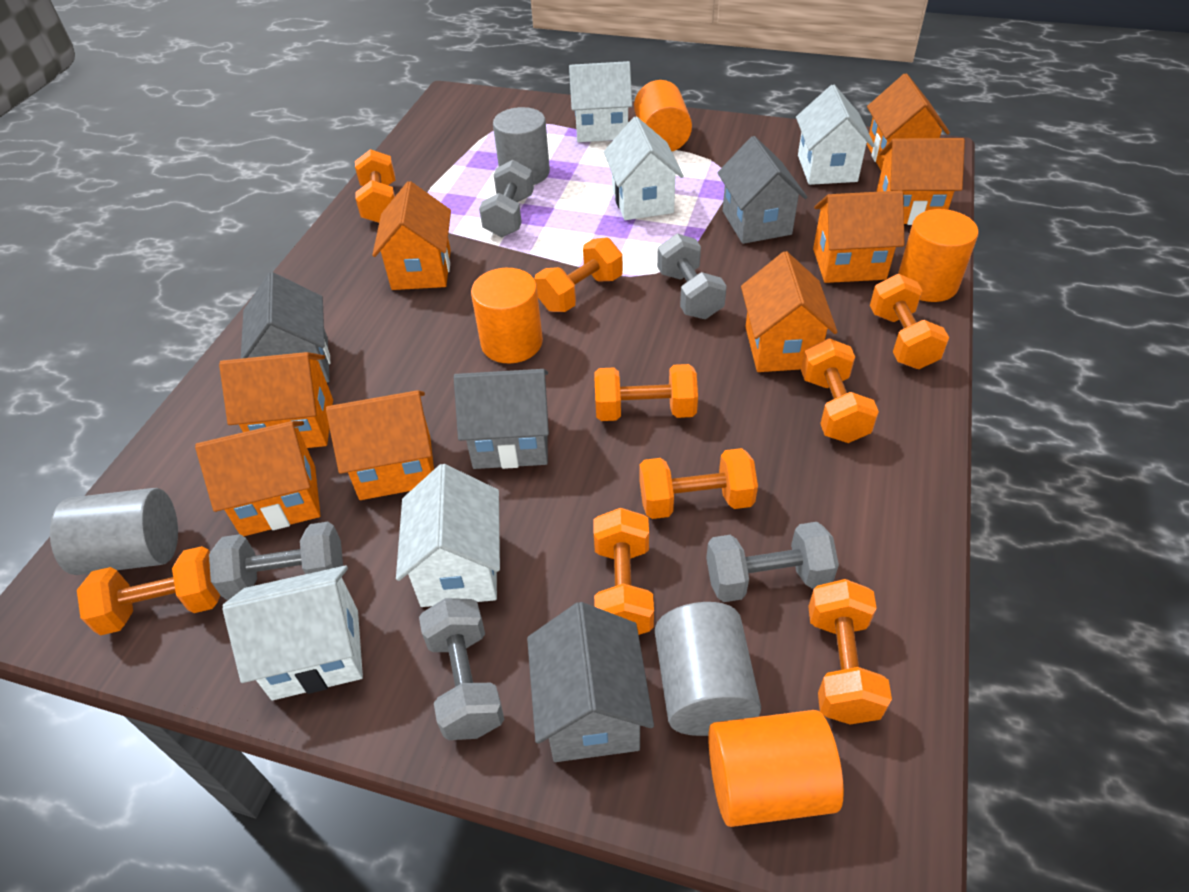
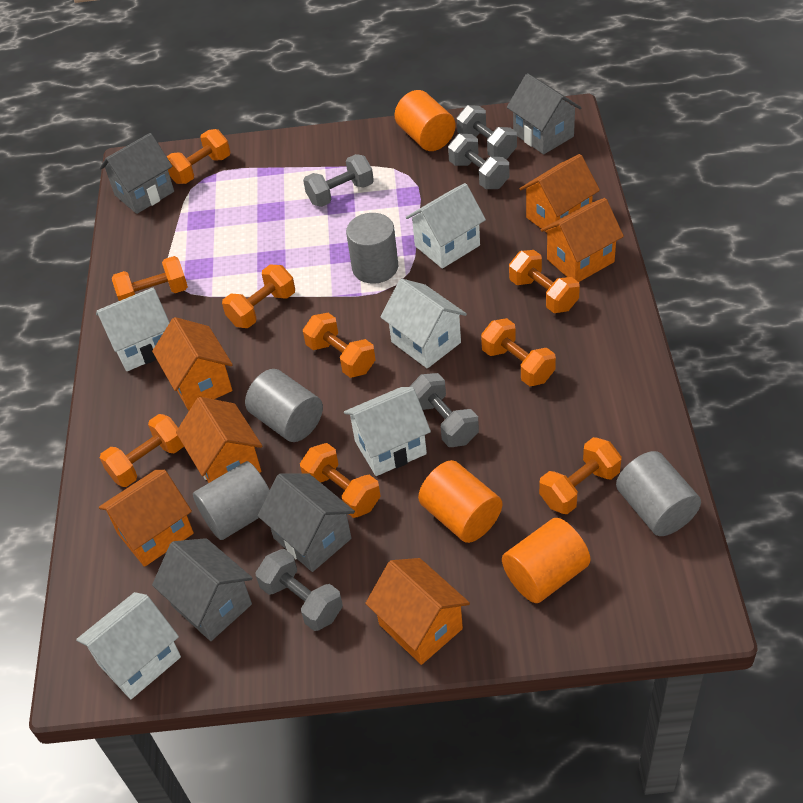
grey cylinder: 3 -> 4
orange cylinder: 4 -> 3
orange house: 8 -> 6

